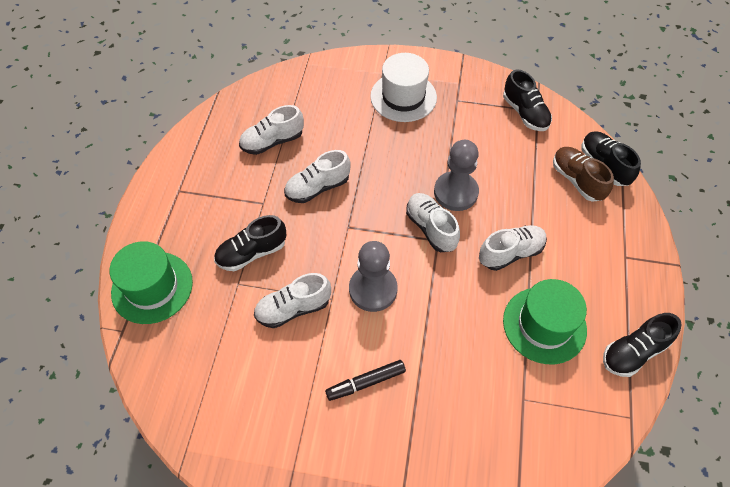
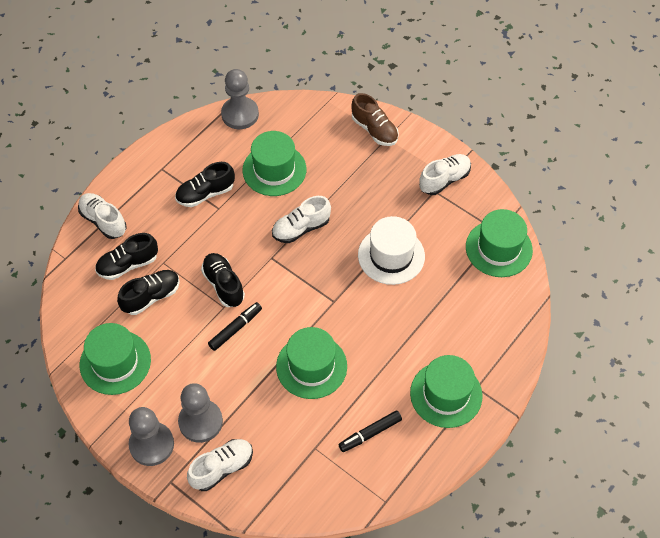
black marker: 1 -> 2
green hat: 2 -> 5
grey pawn: 2 -> 3
white shoe: 5 -> 4

